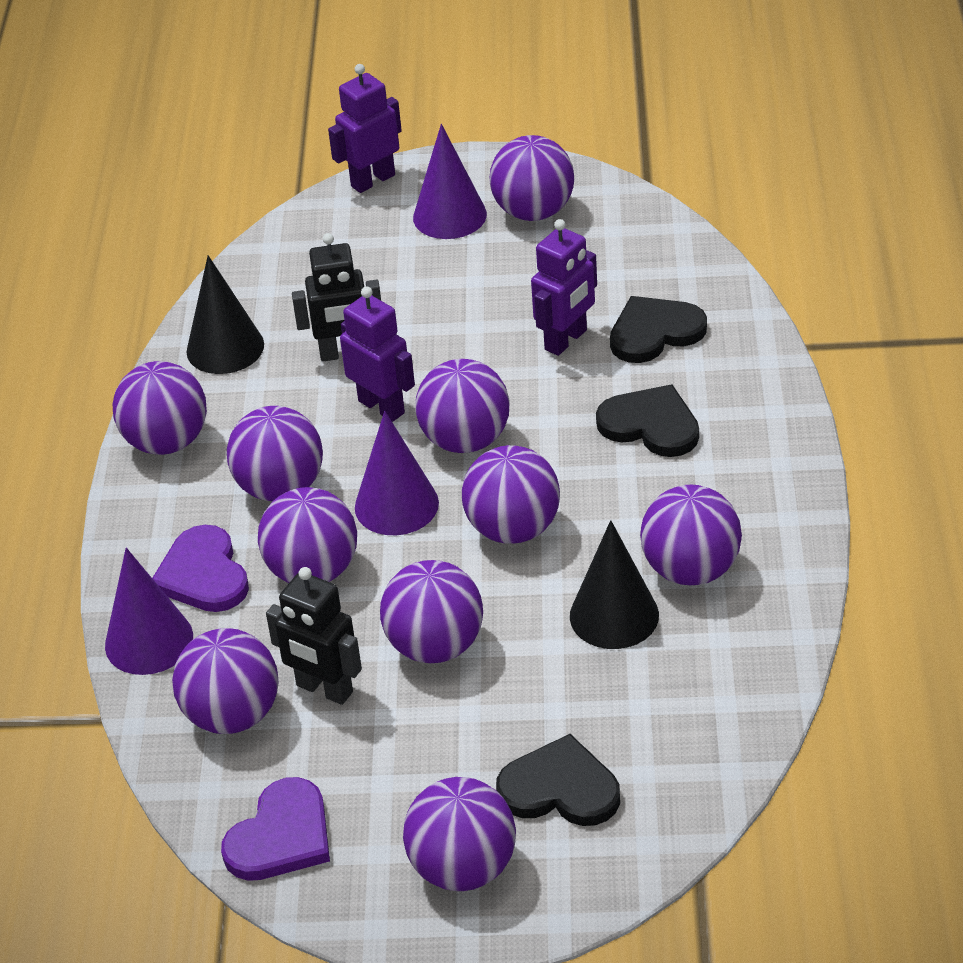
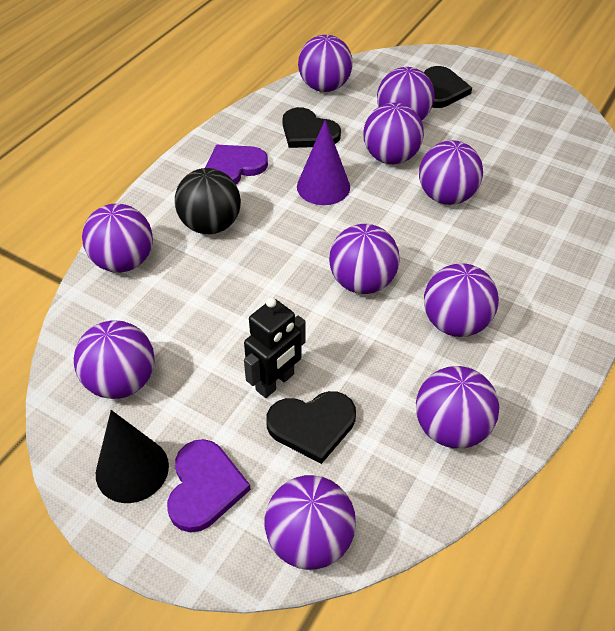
black ball: 0 -> 1
black cone: 2 -> 1
black robot: 2 -> 1
purple cone: 3 -> 1
purple robot: 3 -> 0

